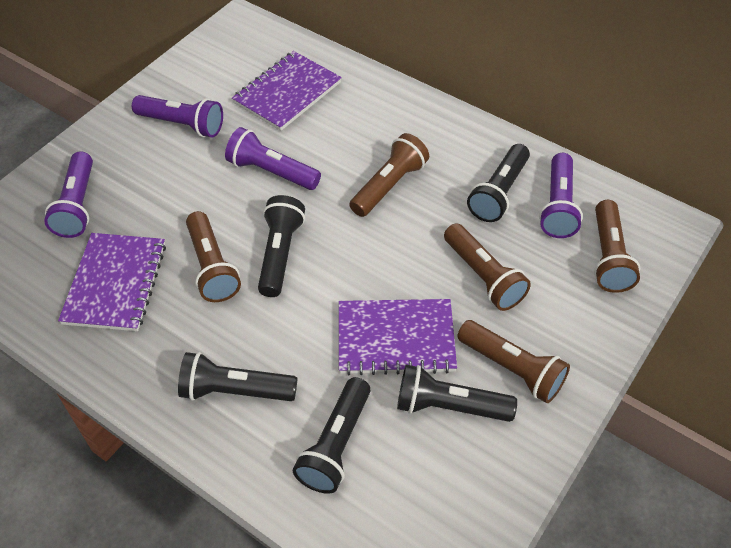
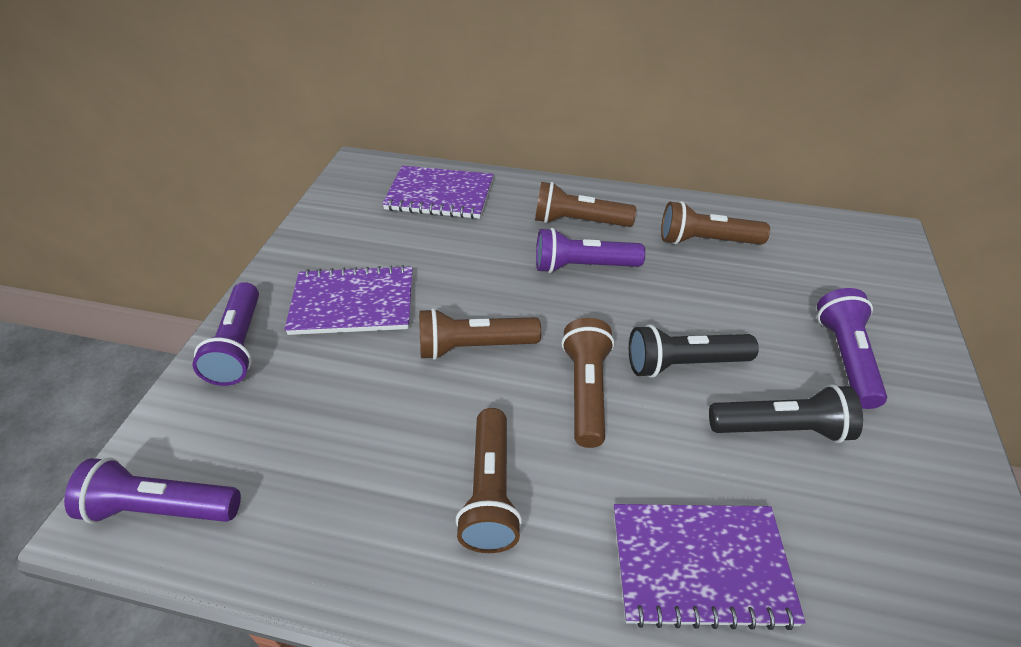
black flashlight: 5 -> 2

